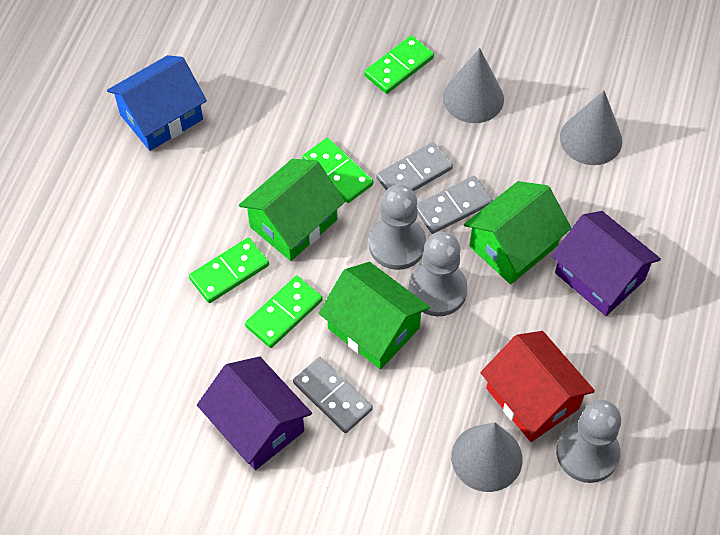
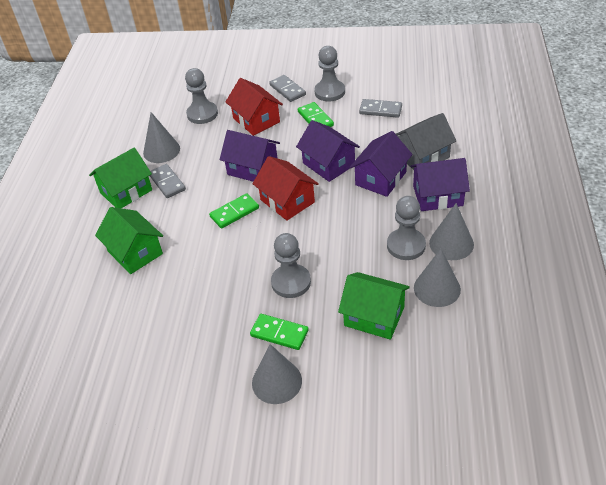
blue house: 1 -> 0
green domino: 4 -> 3
grey cone: 3 -> 4
grey house: 0 -> 1
grey pawn: 3 -> 4
purple house: 2 -> 4
red house: 1 -> 2

